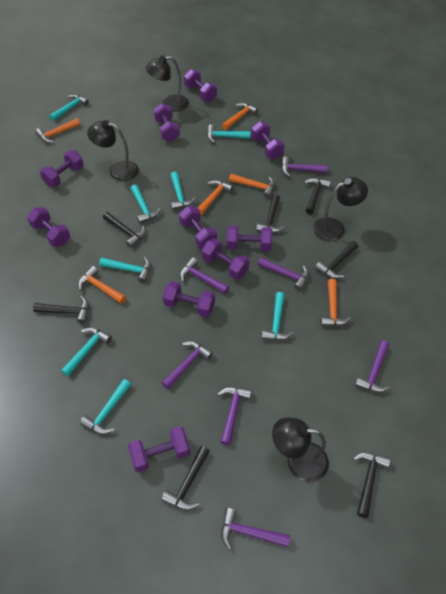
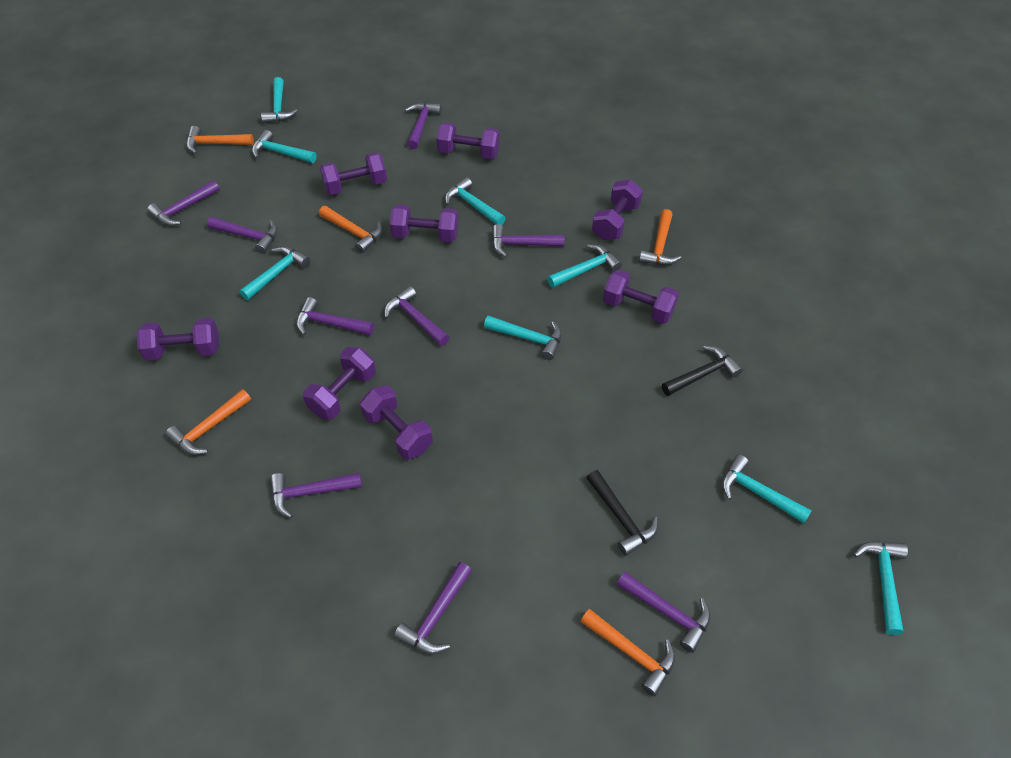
black hammer: 7 -> 2
black lamp: 4 -> 0
orange hammer: 6 -> 5
purple dumbbell: 10 -> 8
purple hammer: 7 -> 9

